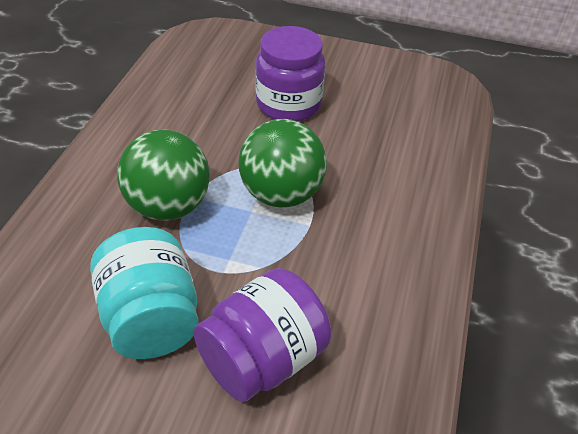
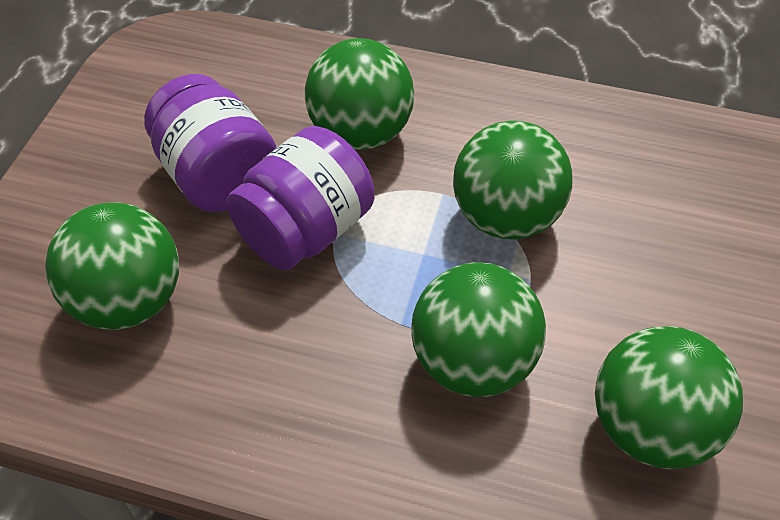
green ball: 2 -> 5
turquoise jar: 1 -> 0

